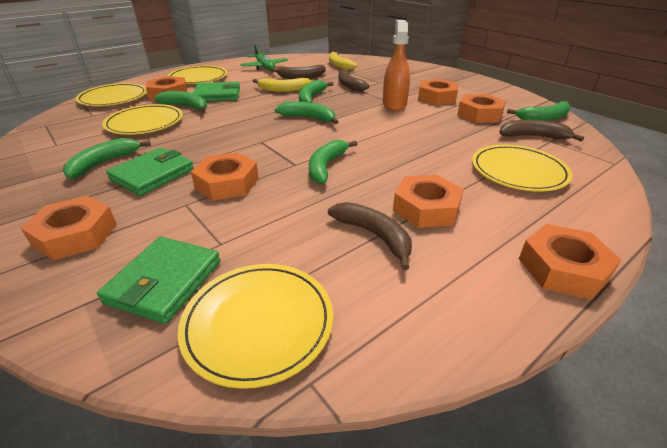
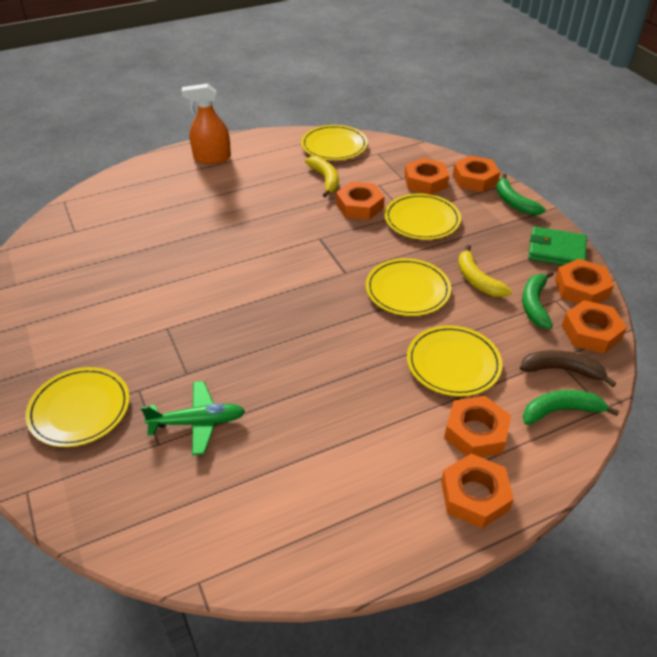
brown banana: 4 -> 1
green banana: 6 -> 3
green wallet: 3 -> 1

